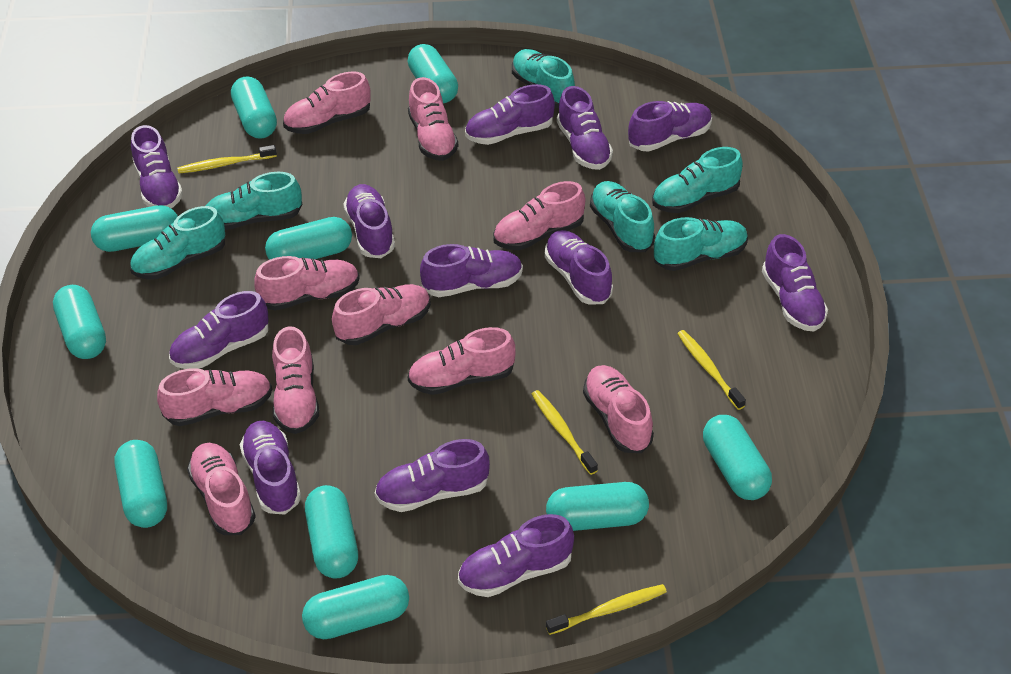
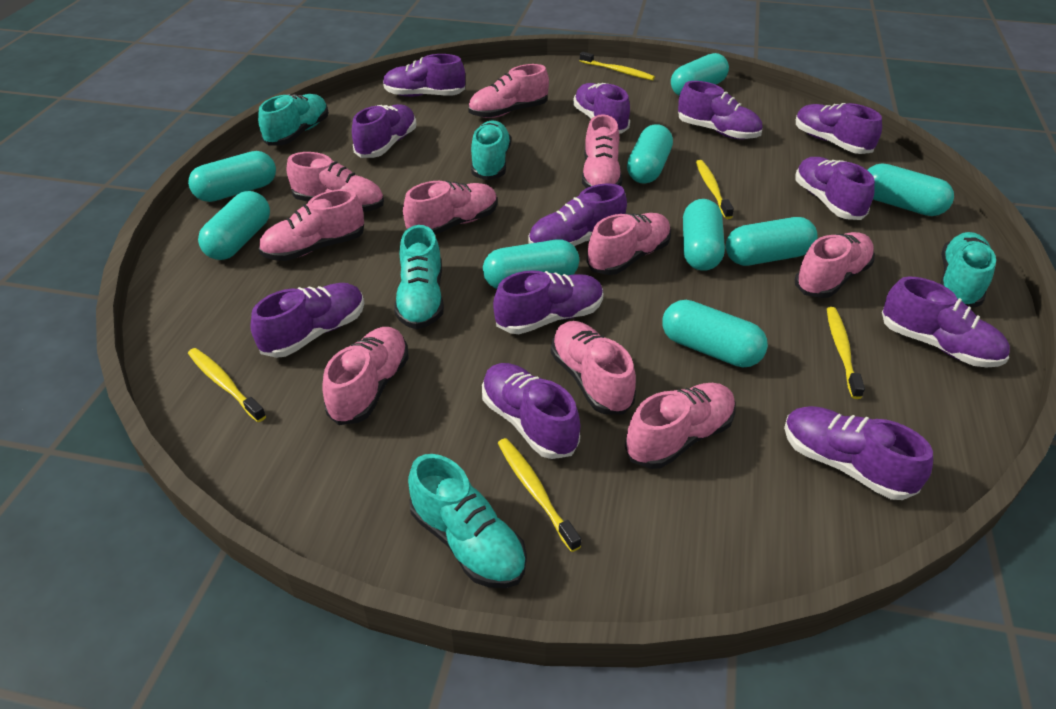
turquoise capsule: 10 -> 9
turquoise shoe: 6 -> 5
yellow toothbrush: 4 -> 5

